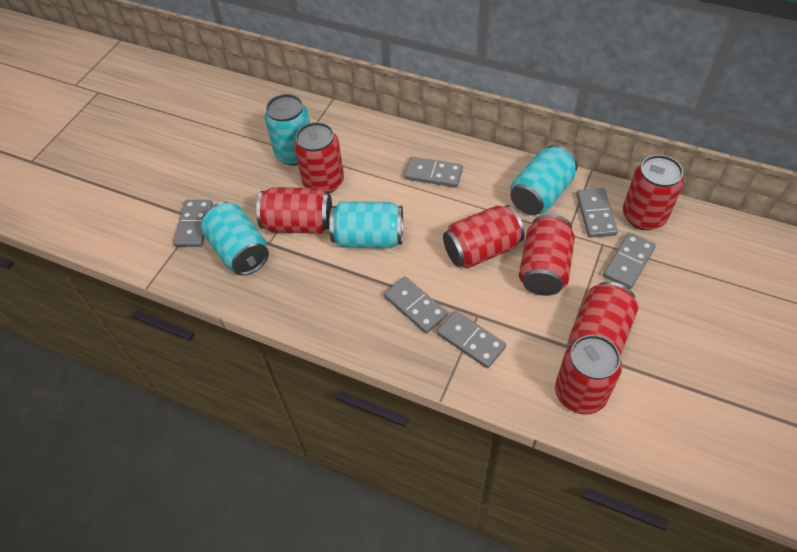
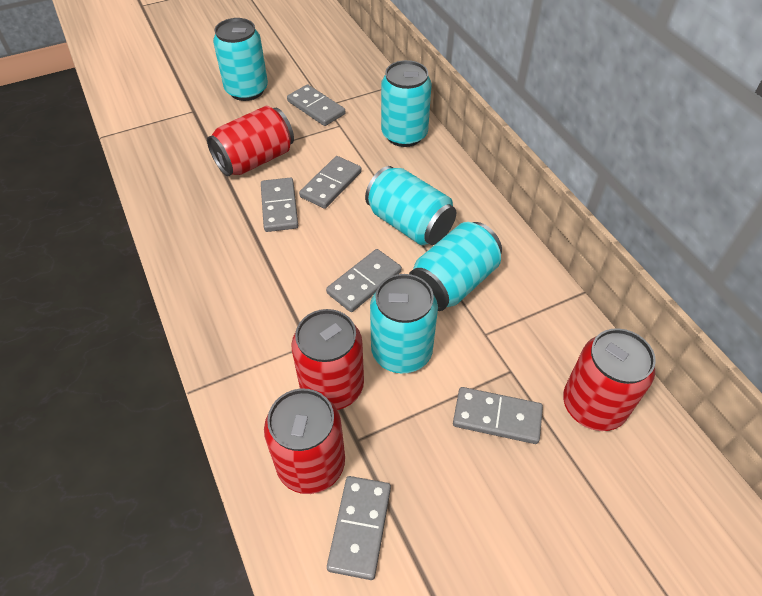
red can: 7 -> 4
turquoise can: 4 -> 5

